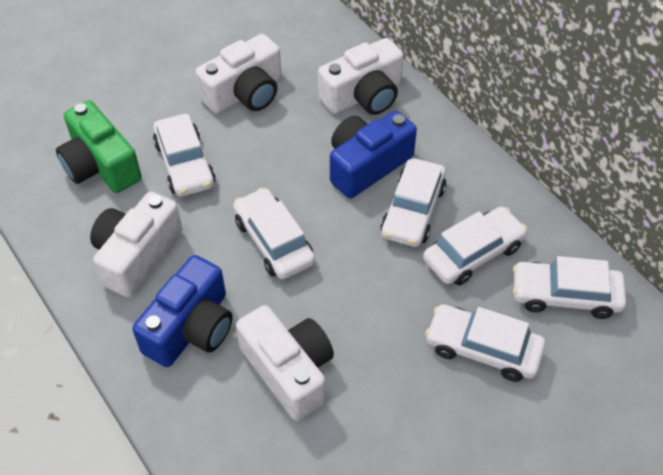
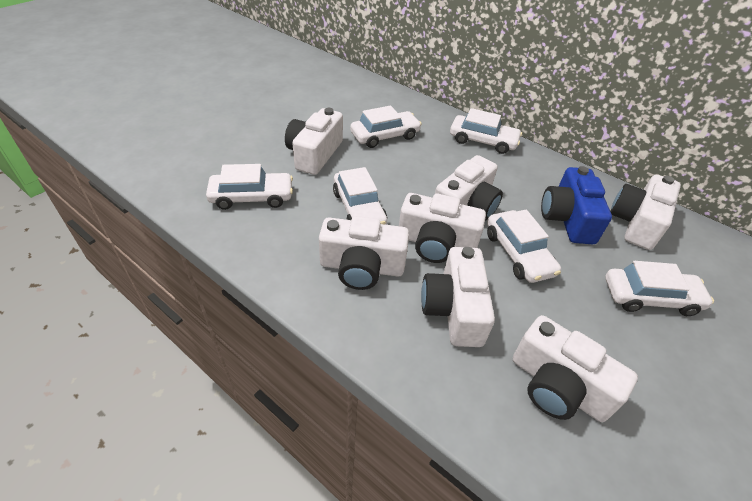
blue camera: 2 -> 1
green camera: 1 -> 0
white camera: 4 -> 7

